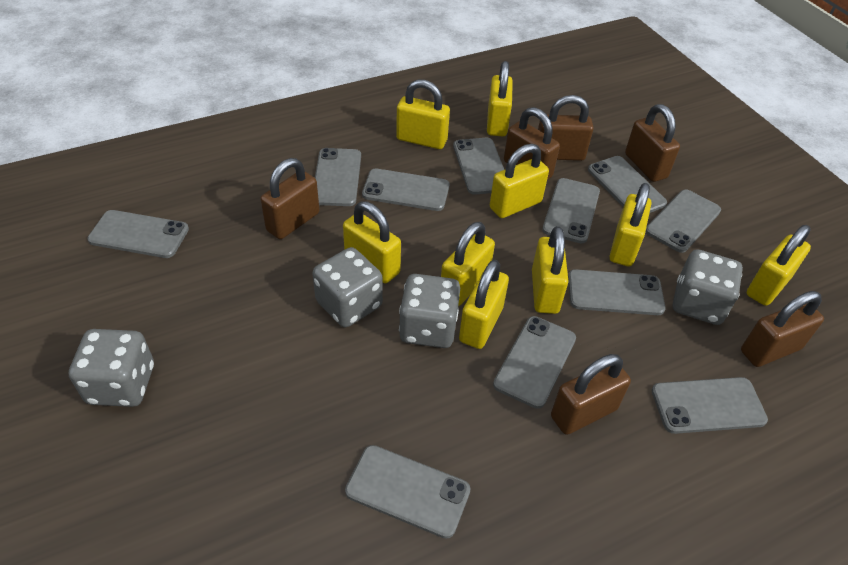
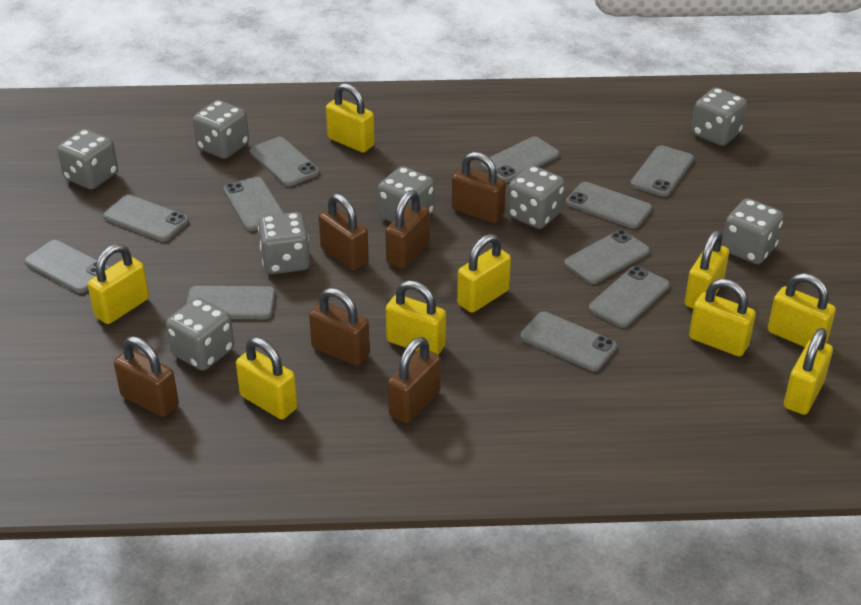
grey dice: 4 -> 8

